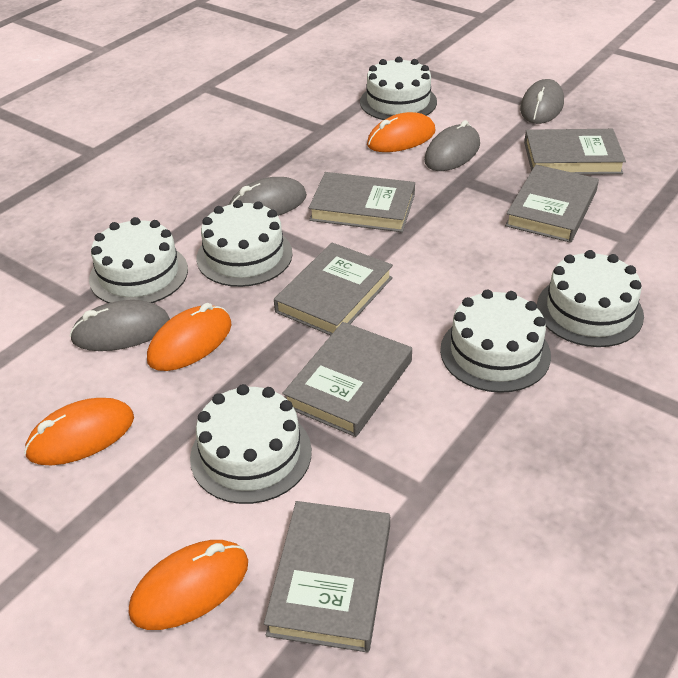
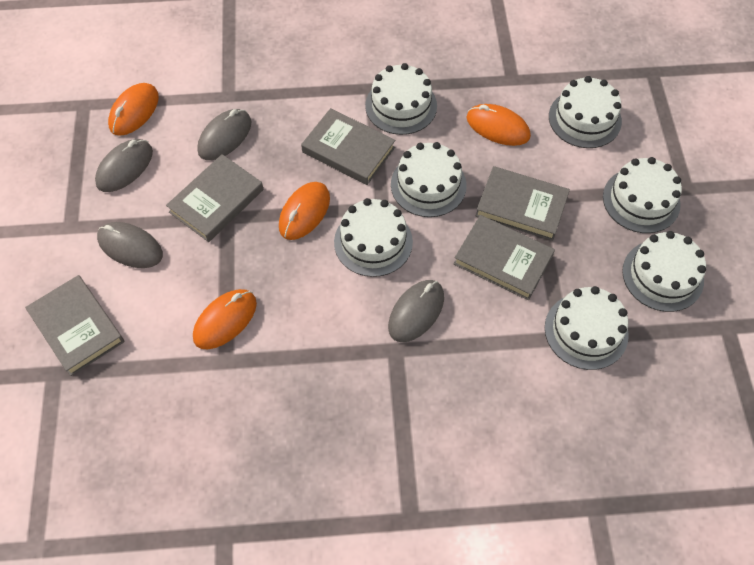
grey book: 6 -> 5
white cake: 6 -> 7

